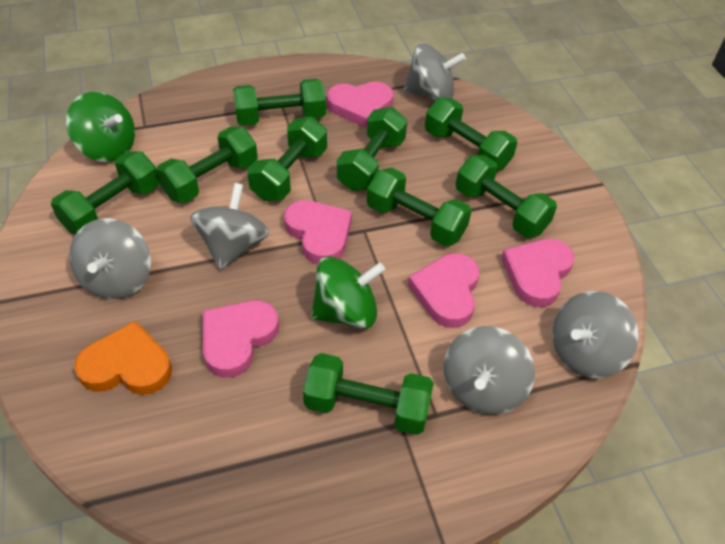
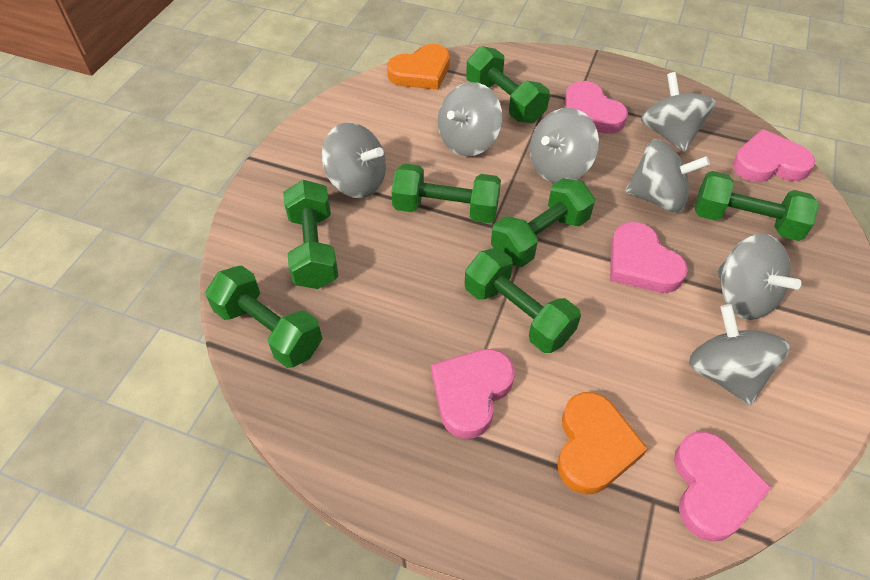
green dumbbell: 9 -> 7
green spinning top: 2 -> 0
grey spinning top: 5 -> 7
orange heart: 1 -> 2

